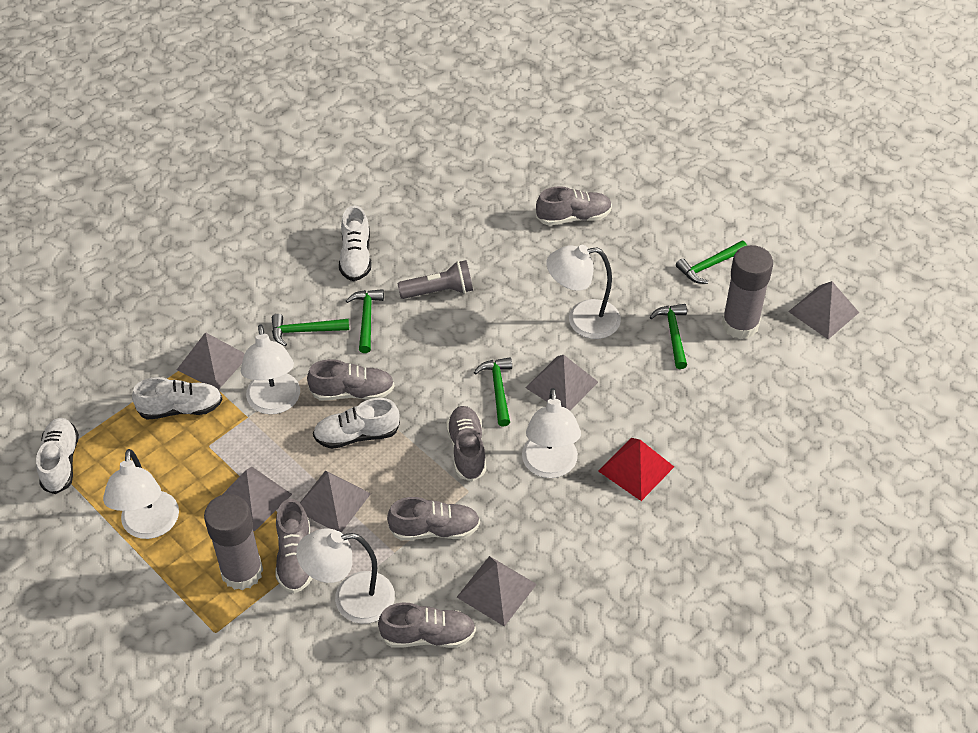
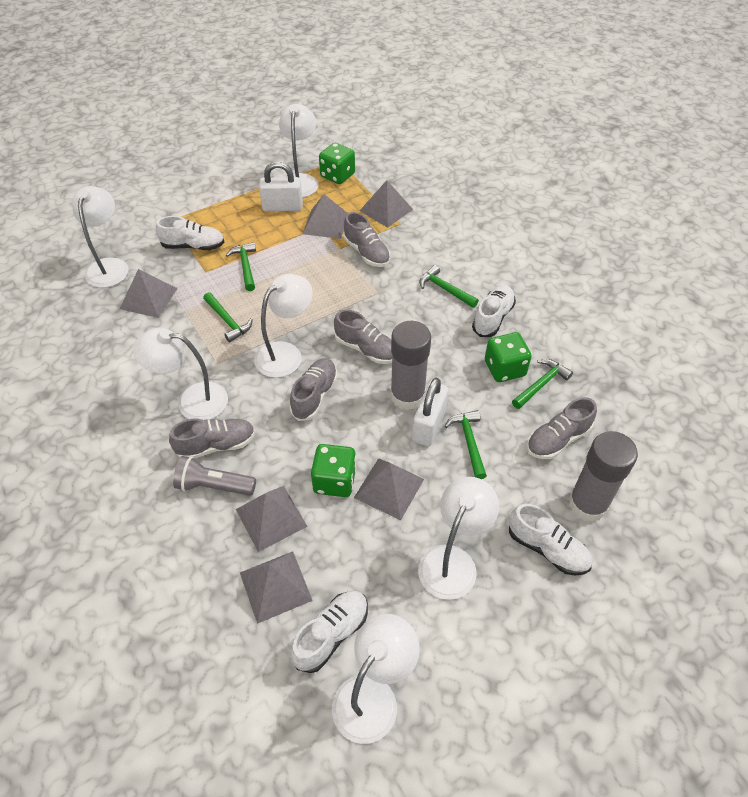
green dice: 0 -> 3
grey shoe: 6 -> 5
red pyramid: 1 -> 0
white lamp: 5 -> 6
white padlock: 0 -> 2

